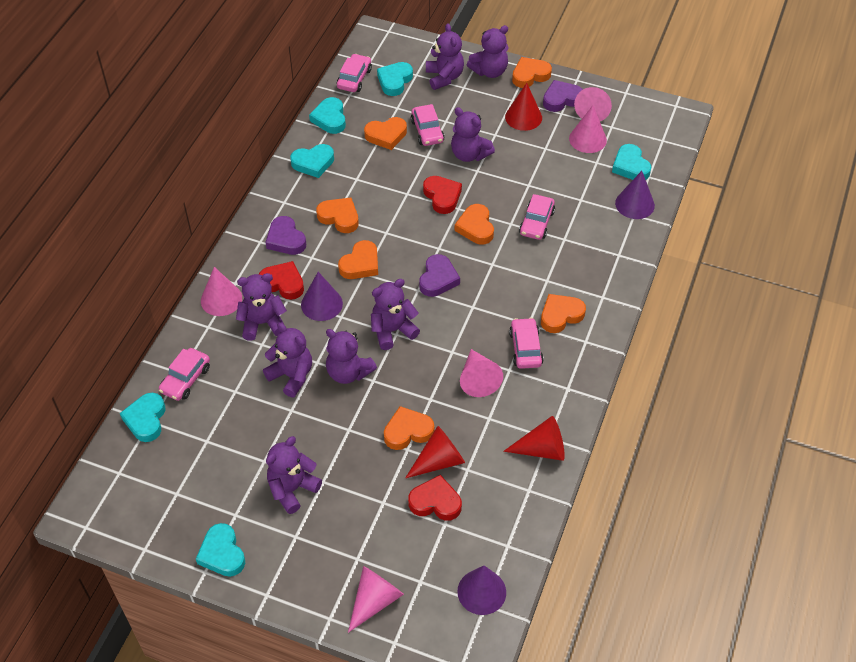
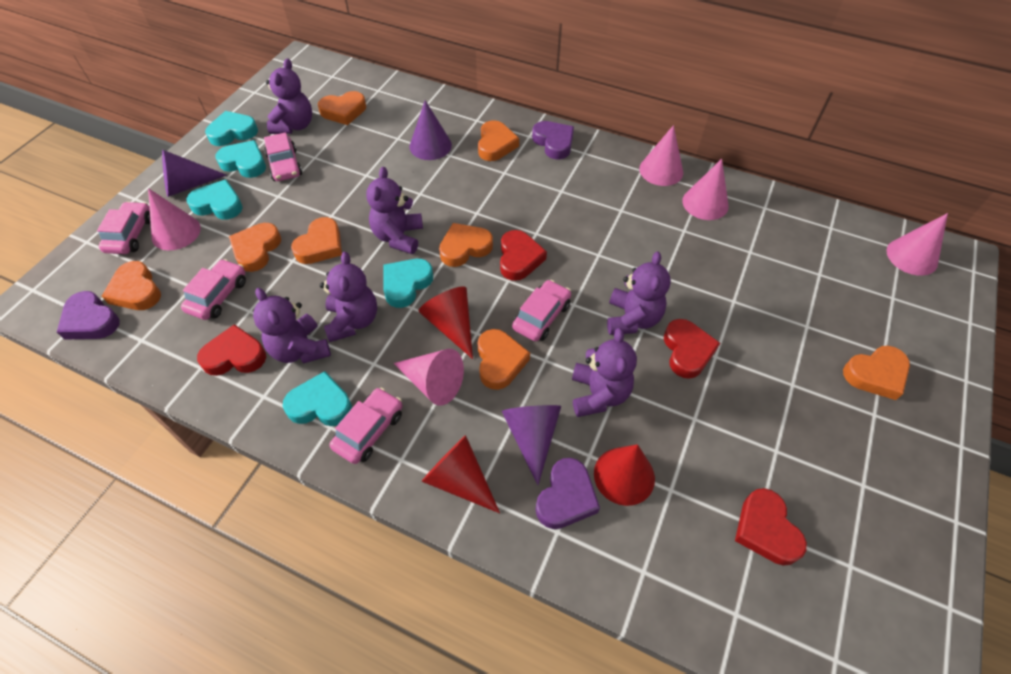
orange heart: 7 -> 8
purple teddy bear: 8 -> 6
red heart: 3 -> 4
turquoise heart: 6 -> 5

